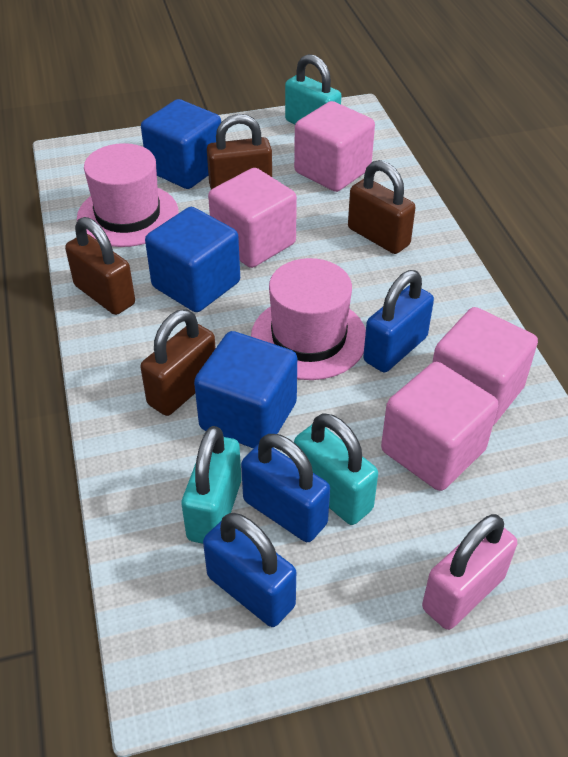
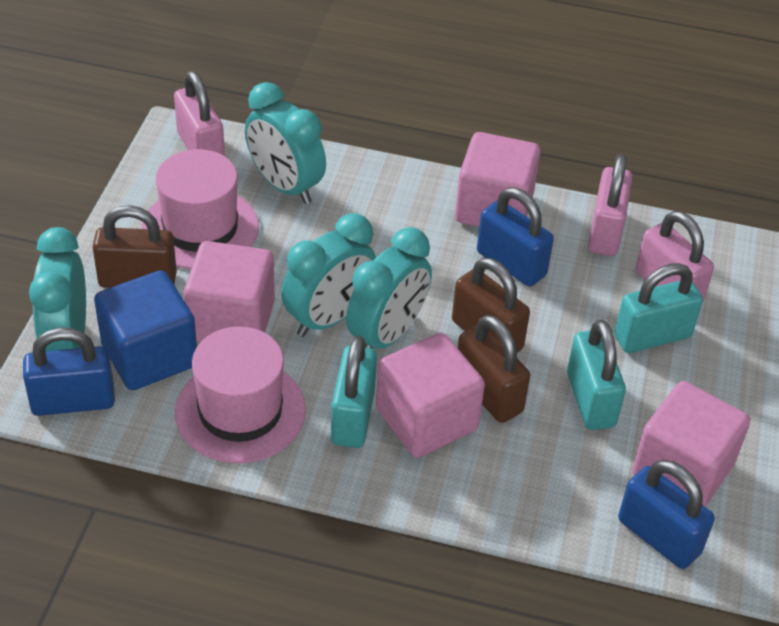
blue cube: 3 -> 1
brown padlock: 4 -> 3
pink padlock: 1 -> 3
turquoise clock: 0 -> 4

